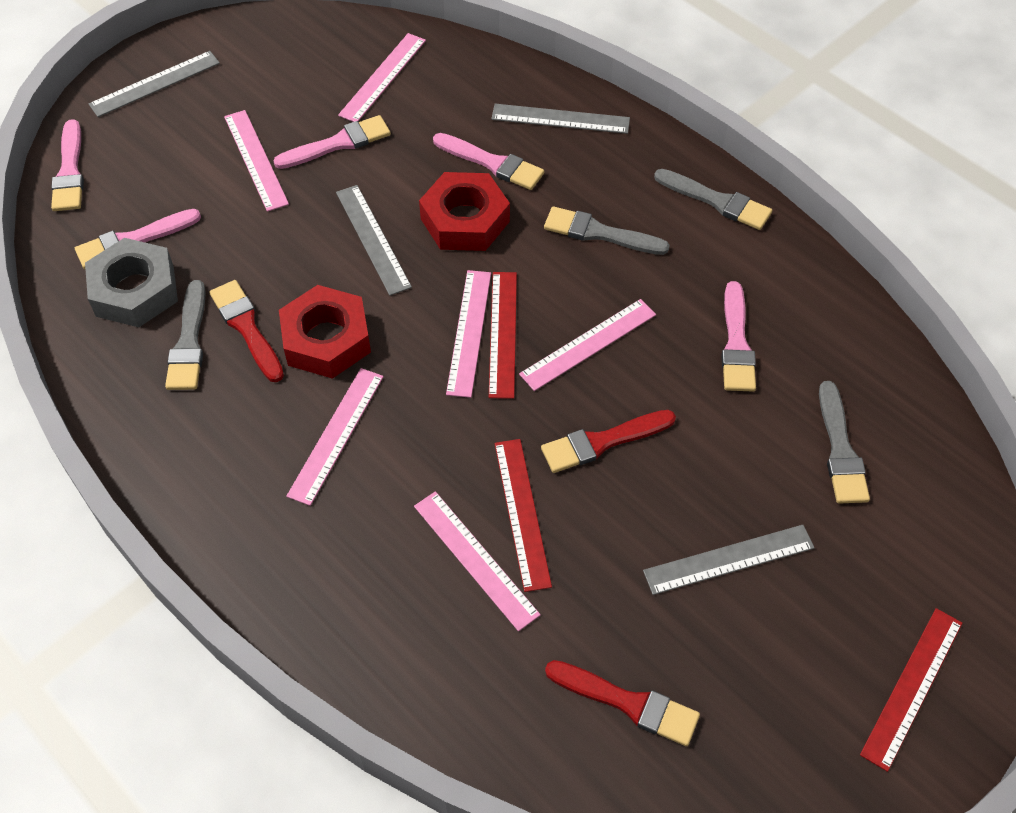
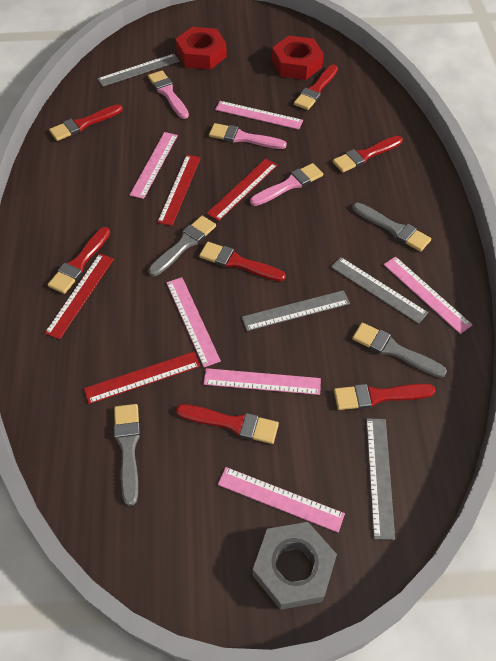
pink brush: 5 -> 3
red brush: 3 -> 7
red ruler: 3 -> 4

